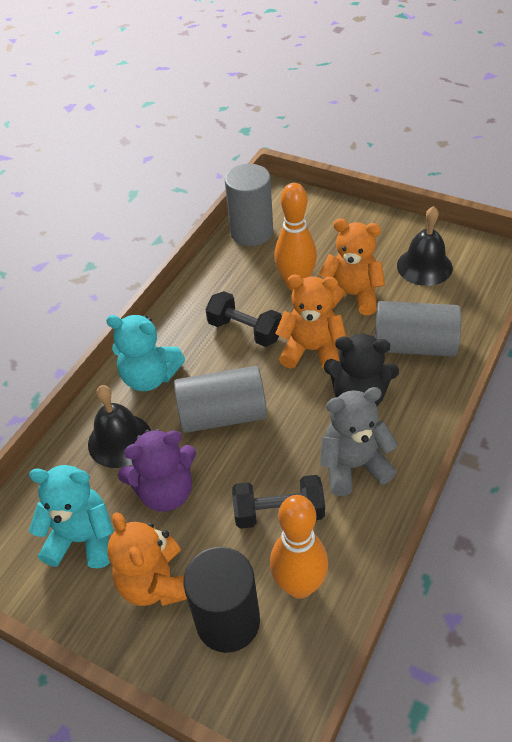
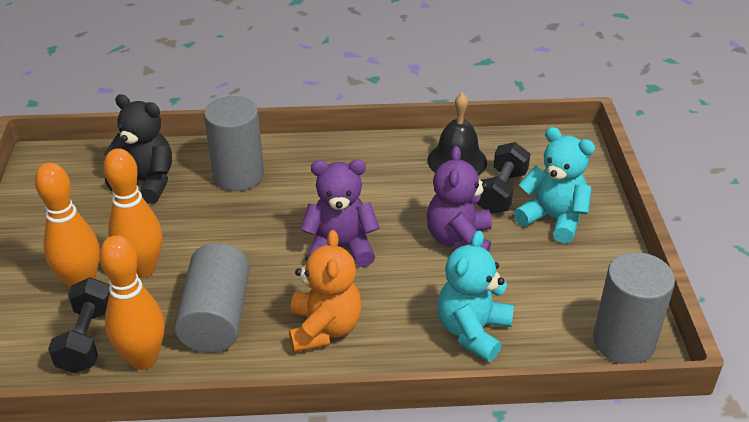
black bell: 2 -> 1
black cylinder: 1 -> 0
grey teddy bear: 1 -> 0
orange bowling pin: 2 -> 3
orange teddy bear: 3 -> 1
purple teddy bear: 1 -> 2

